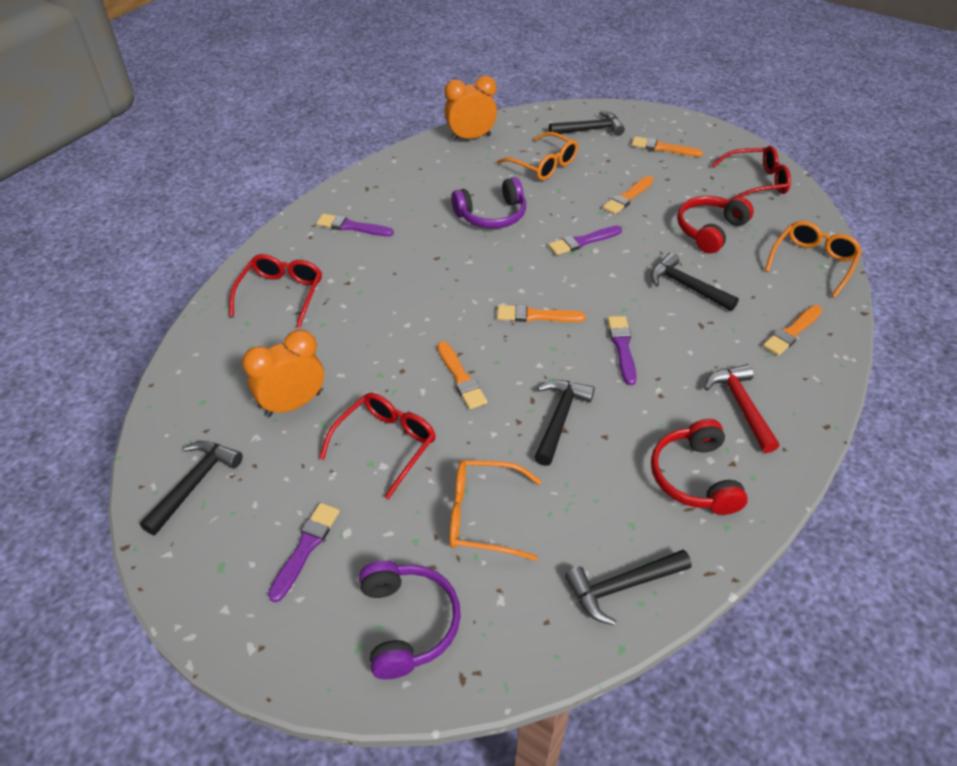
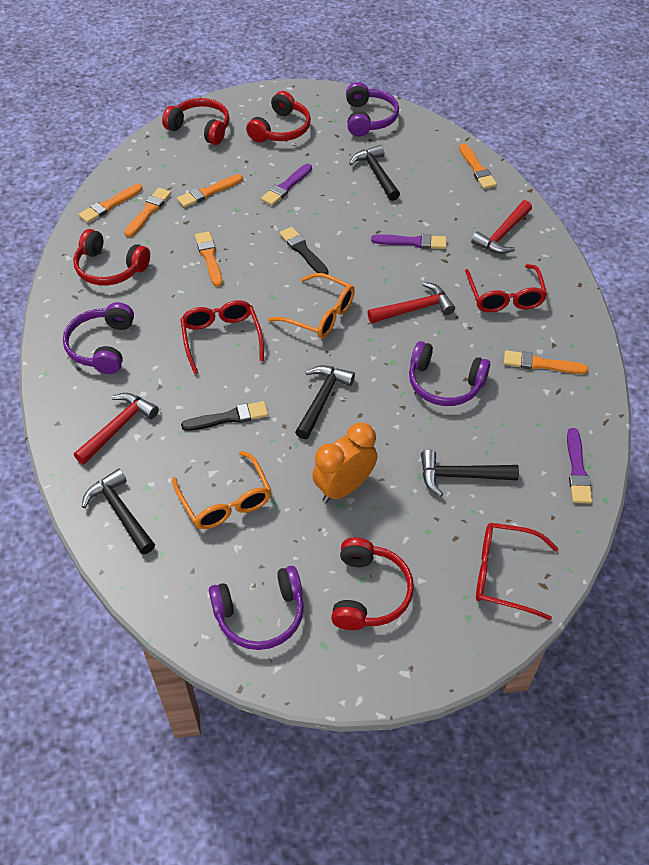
black brush: 0 -> 2
black hammer: 5 -> 4
orange brush: 5 -> 6
orange clock: 2 -> 1
orange glasses: 3 -> 2
purple brush: 4 -> 3
purple headphones: 2 -> 4
red hammer: 1 -> 3
red headphones: 2 -> 4

